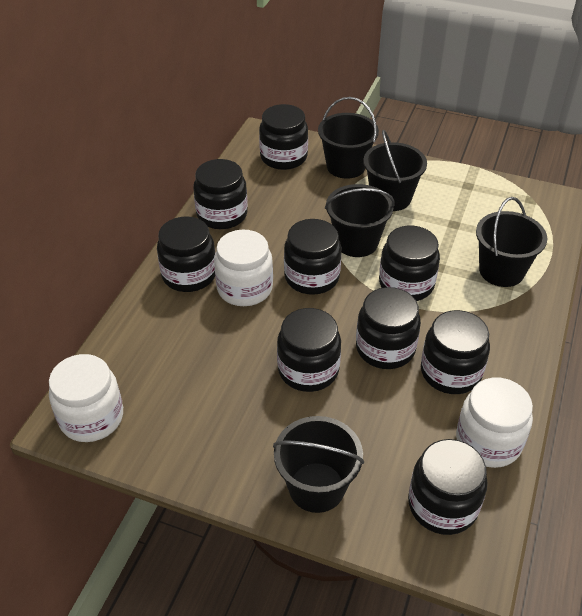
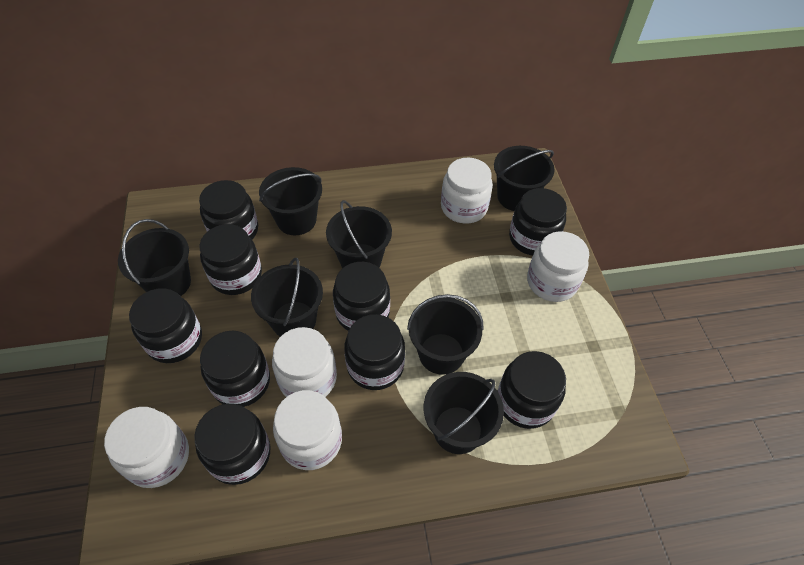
black bucket: 5 -> 7
white jar: 3 -> 5

